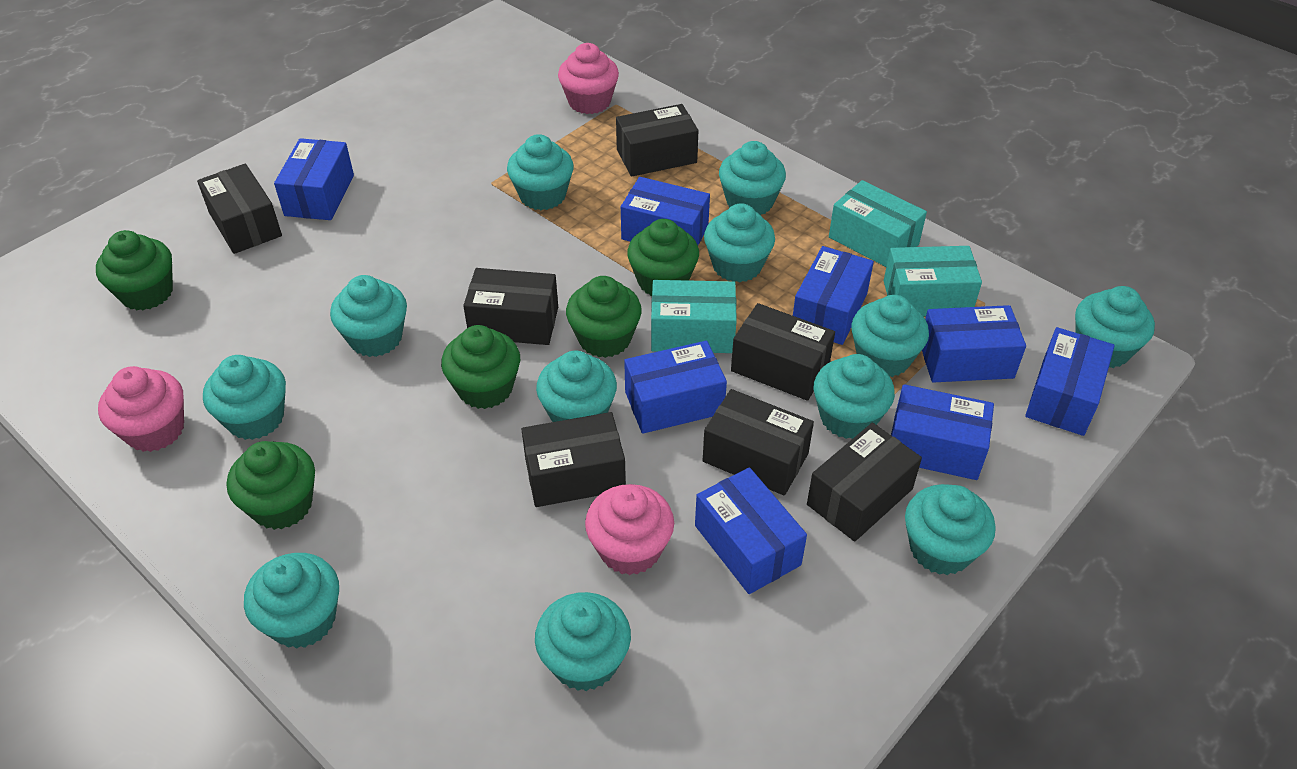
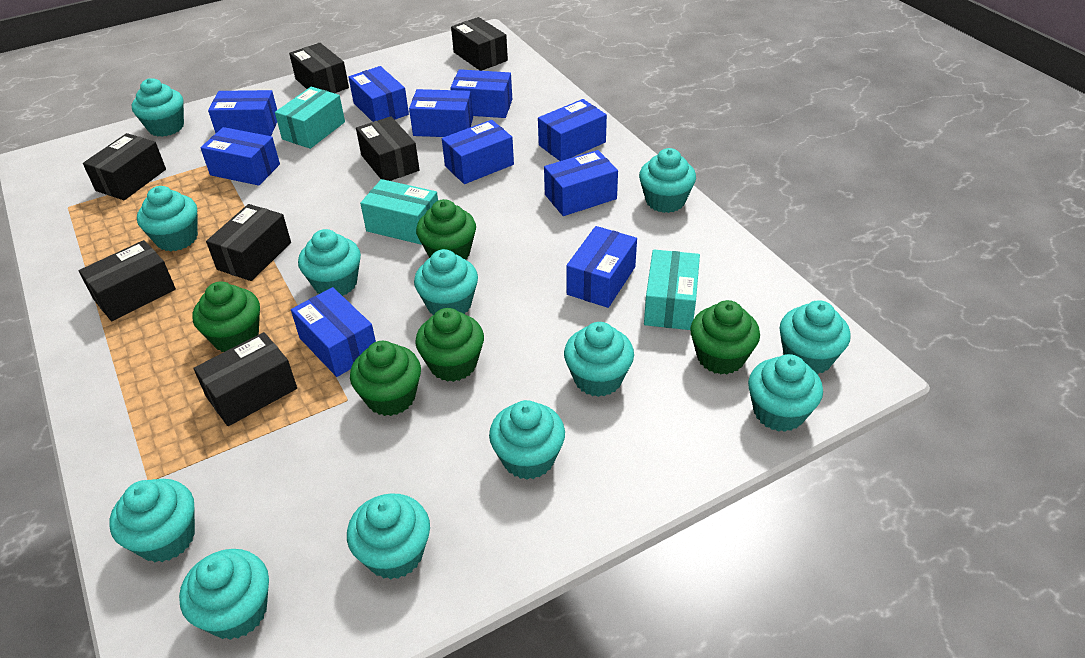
blue box: 8 -> 10
pink cupcake: 3 -> 0

